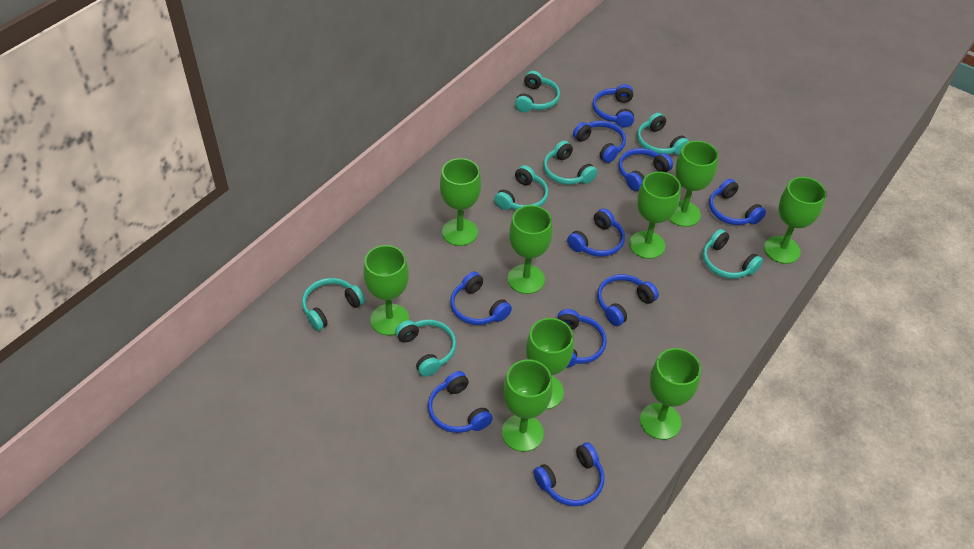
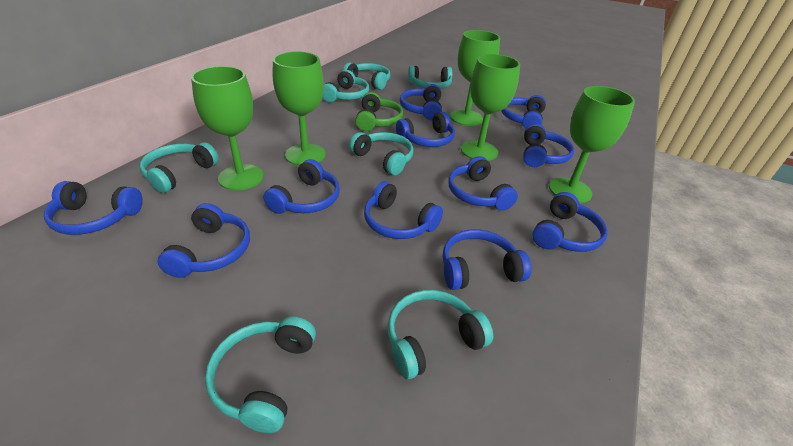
blue headphones: 10 -> 11
green goblet: 9 -> 5
green headphones: 0 -> 1

